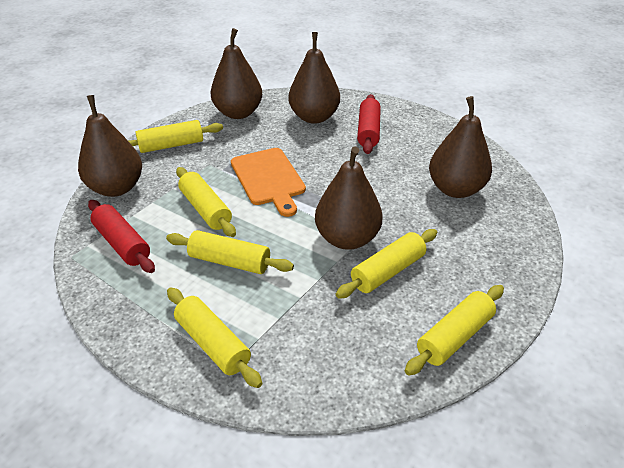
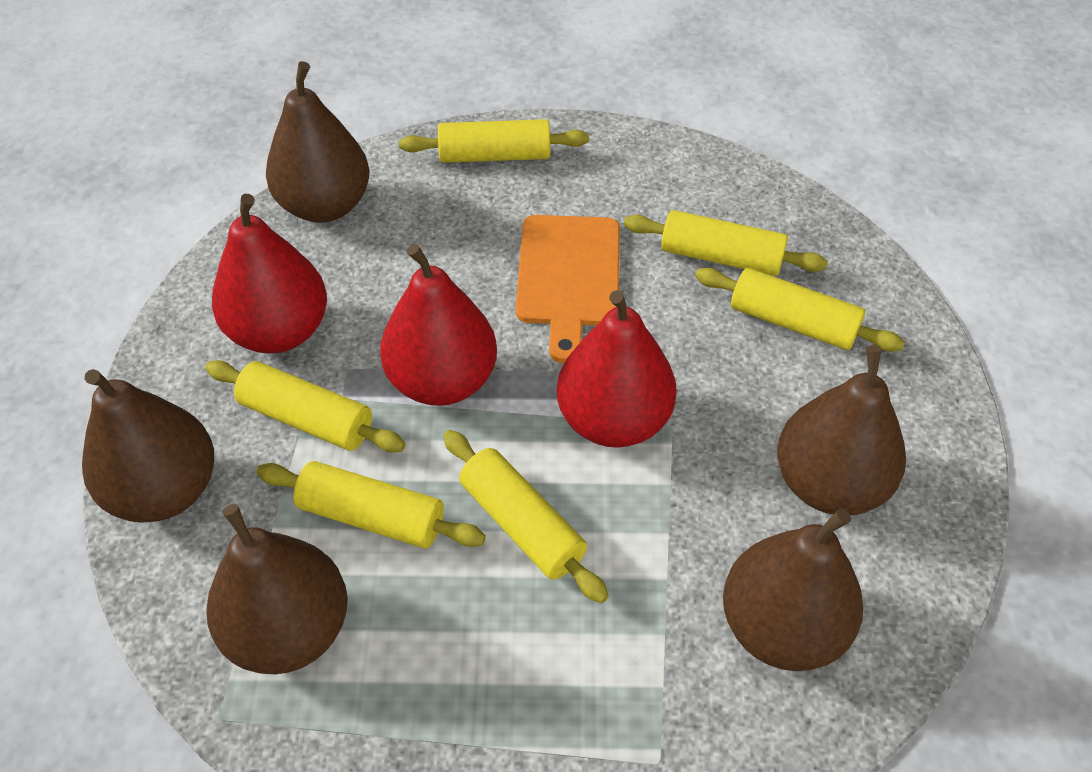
red pear: 0 -> 3
red rolling pin: 2 -> 0

